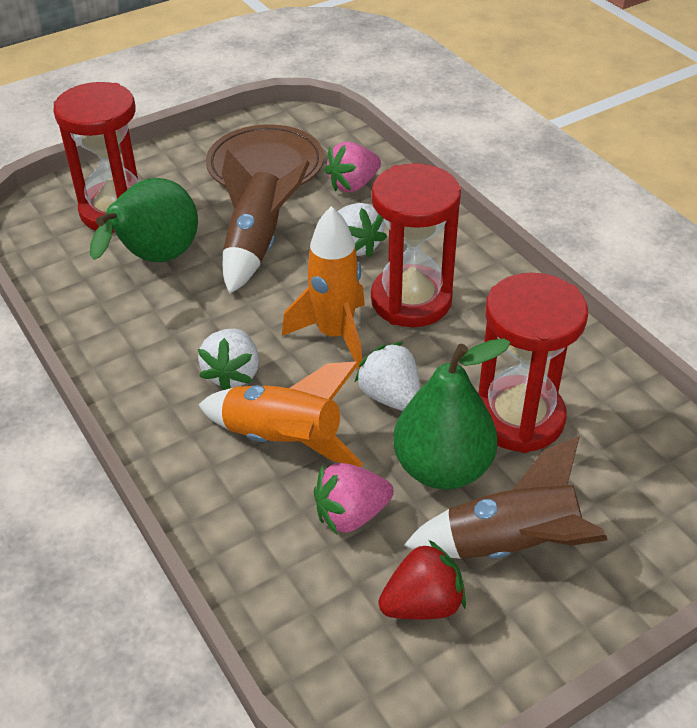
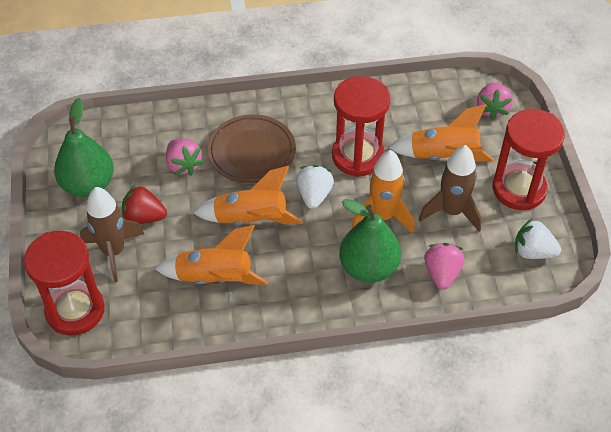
orange rocket: 2 -> 4
pink strawberry: 2 -> 3
white strawberry: 3 -> 2

